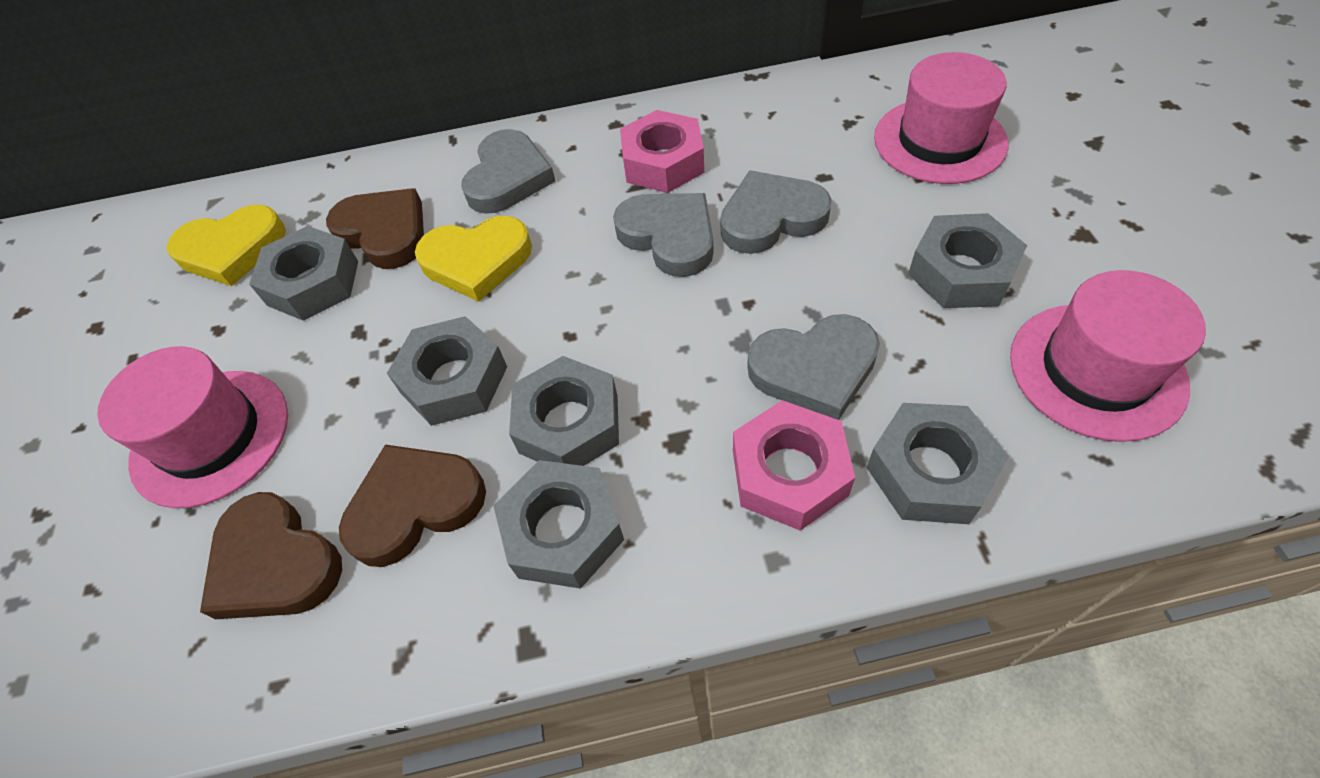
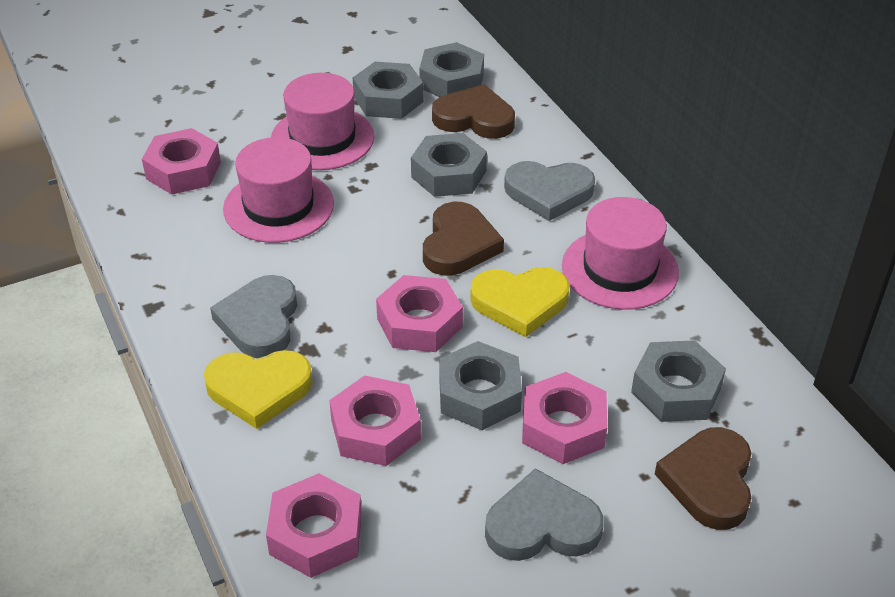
grey heart: 4 -> 3
grey nut: 6 -> 5
pink nut: 2 -> 5

